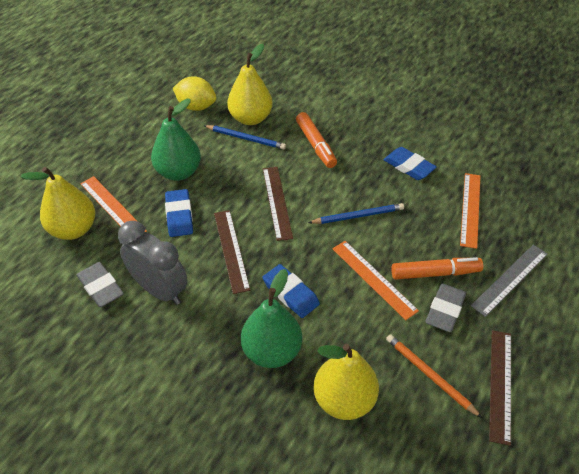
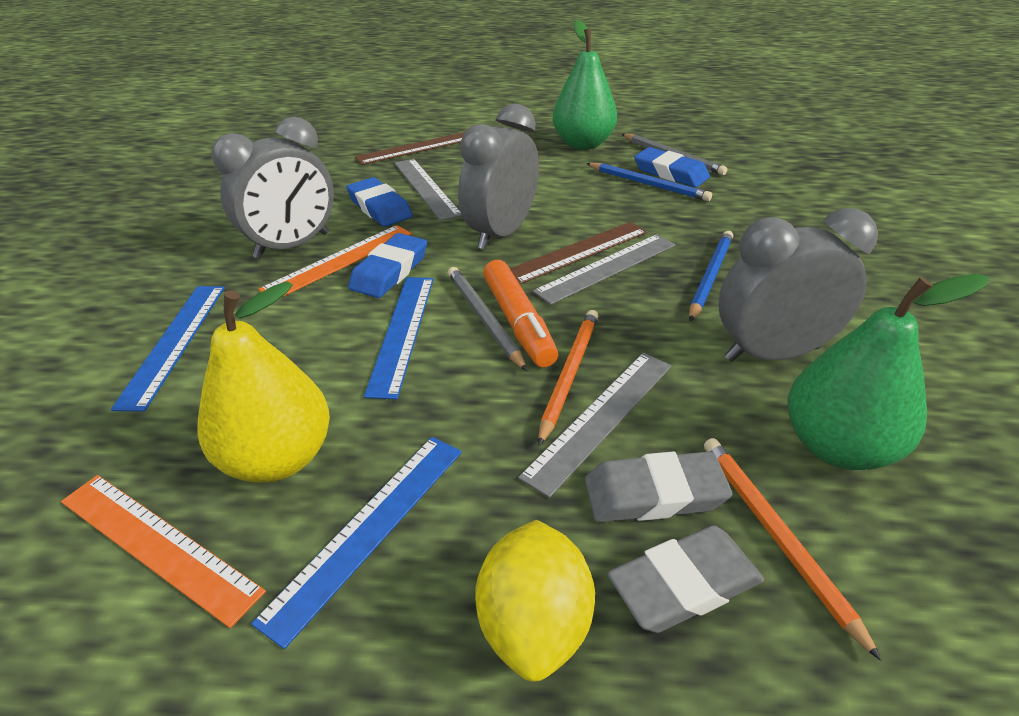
blue ruler: 0 -> 3
brown ruler: 3 -> 2
grey clock: 1 -> 3
grey pencil: 0 -> 2
grey ruler: 1 -> 3
orange marker: 2 -> 1
orange pencil: 1 -> 2
orange ruler: 3 -> 2
yellow pear: 3 -> 1

